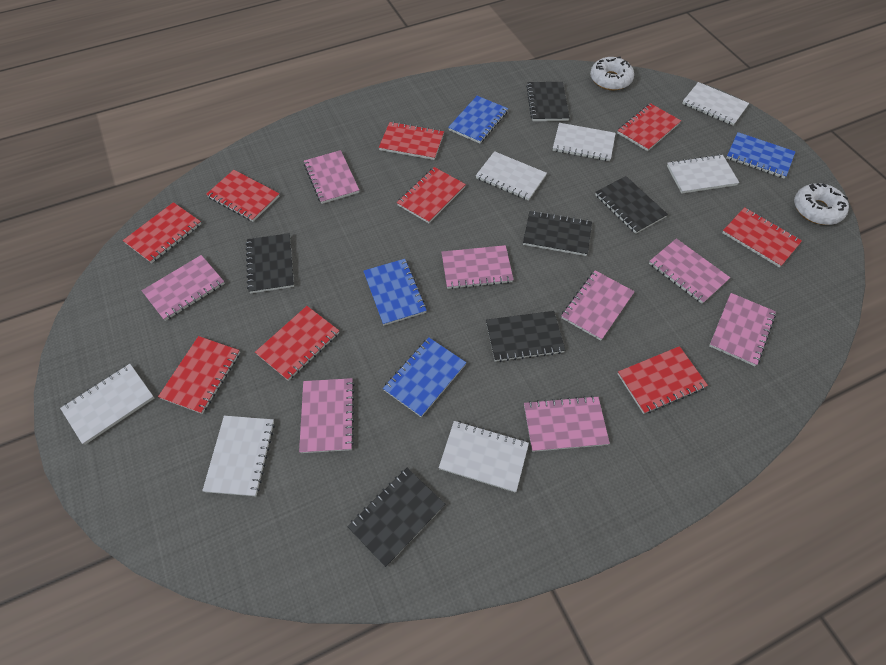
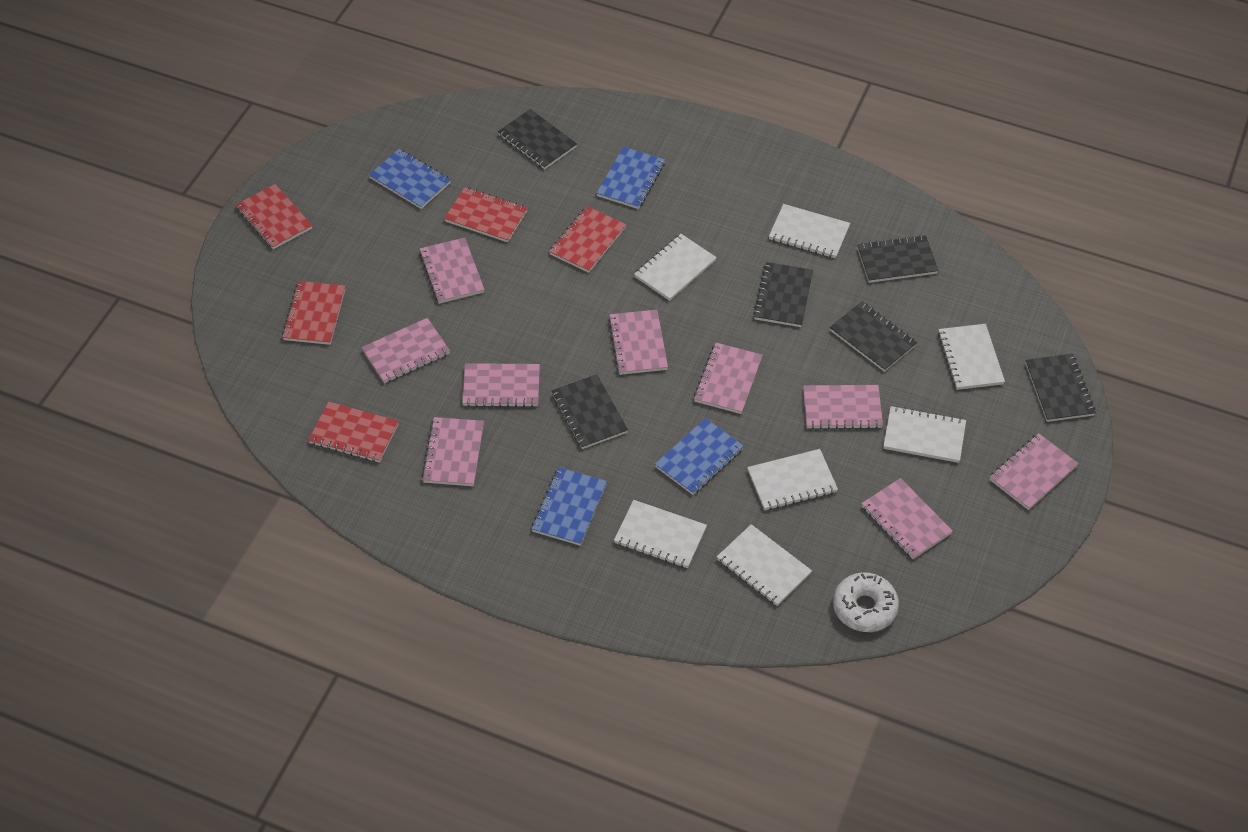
pink notebook: 8 -> 9
red notebook: 9 -> 5
white donut: 2 -> 1

